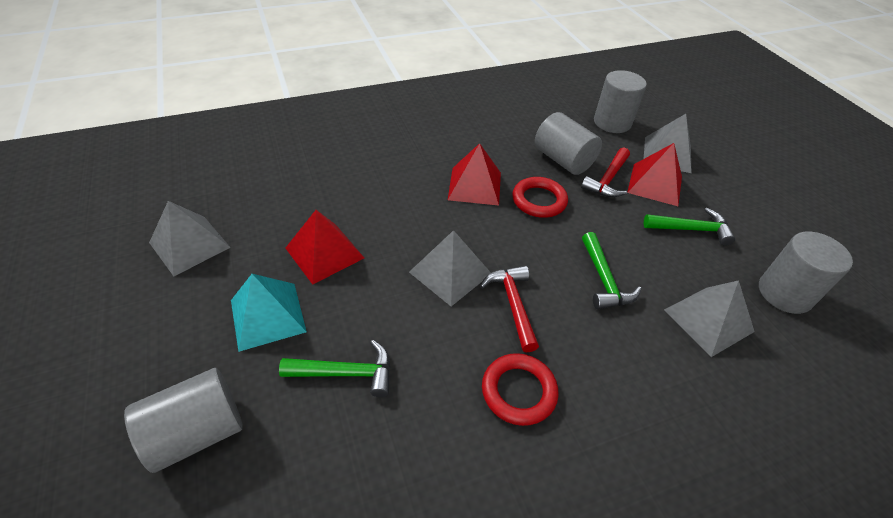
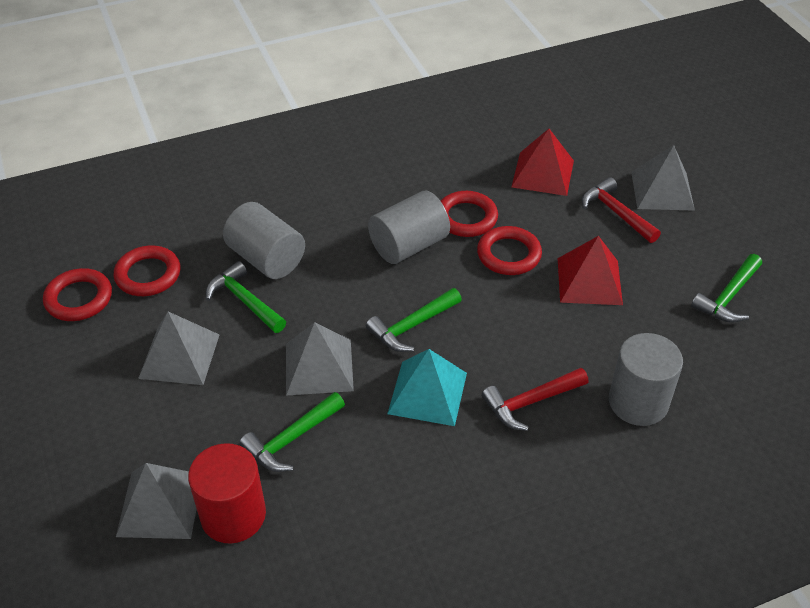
green hammer: 3 -> 4
grey cylinder: 4 -> 3
red cylinder: 0 -> 1
red pyramid: 3 -> 2
red ring: 2 -> 4

